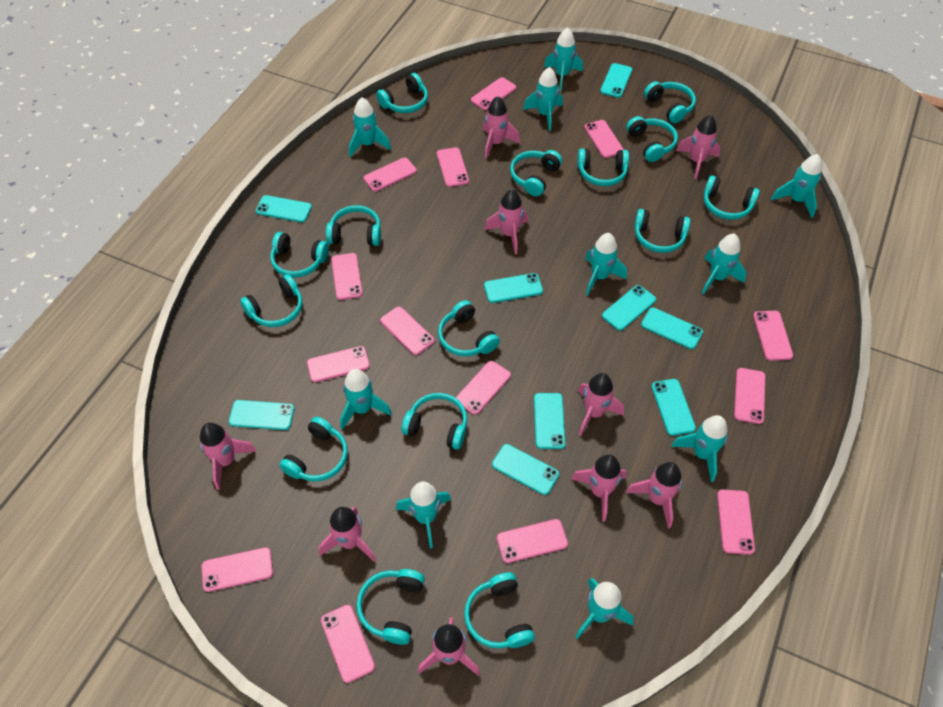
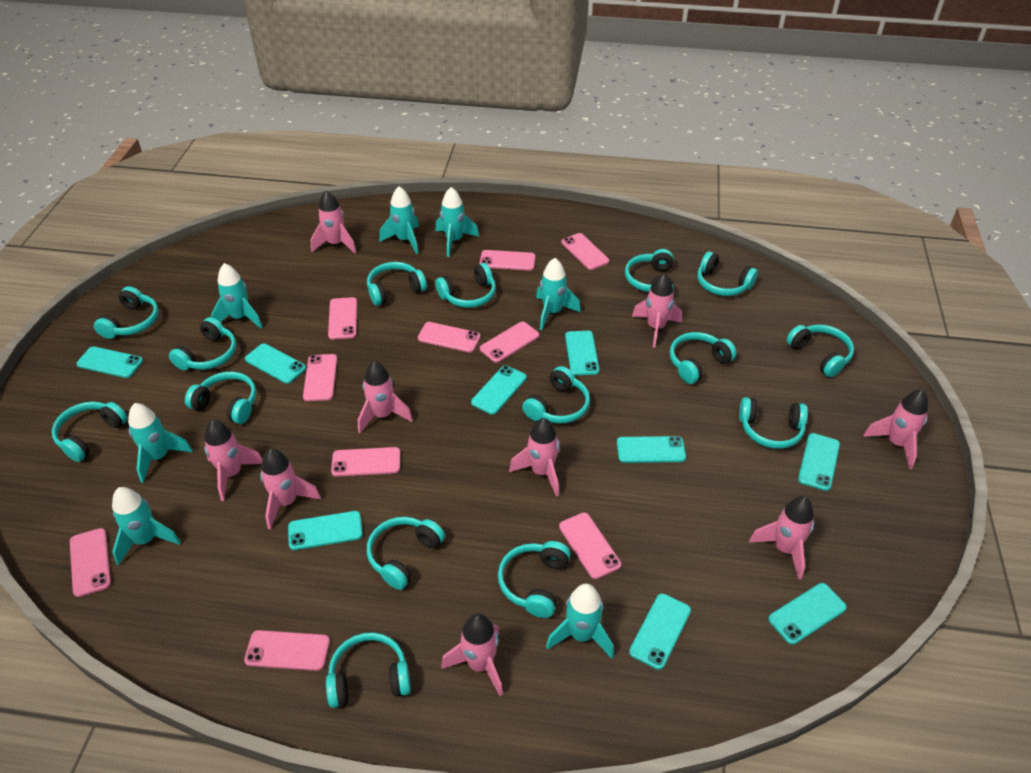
pink phone: 14 -> 10
turquoise rocket: 10 -> 7

